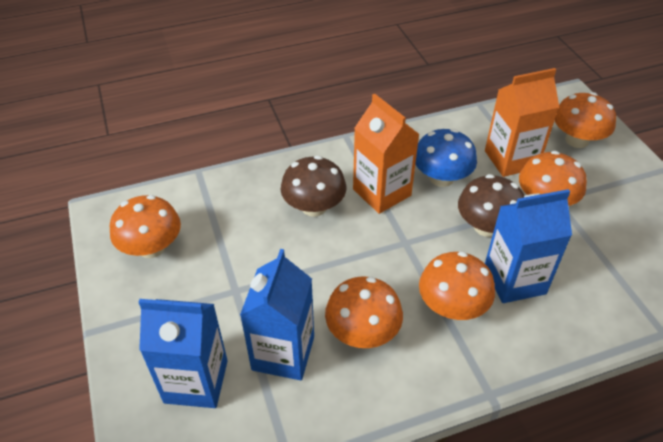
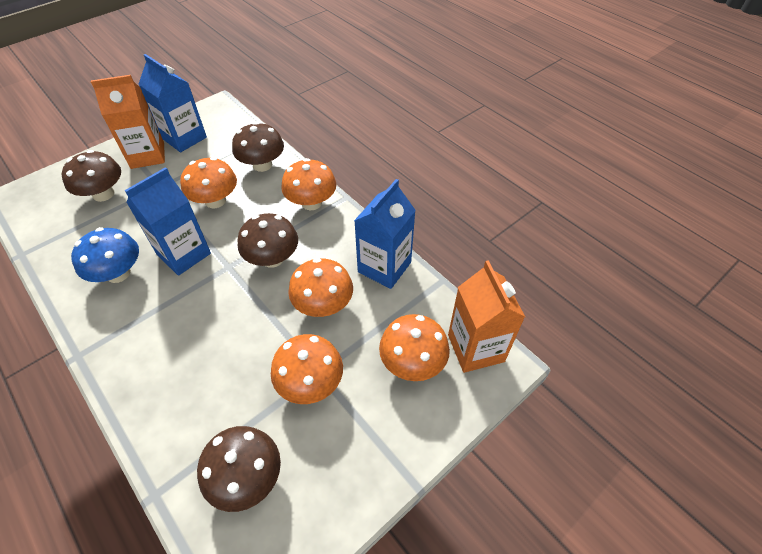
brown mushroom: 2 -> 4

